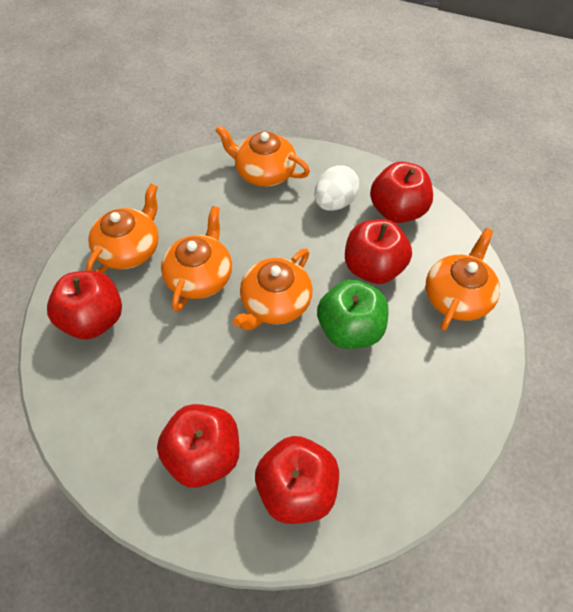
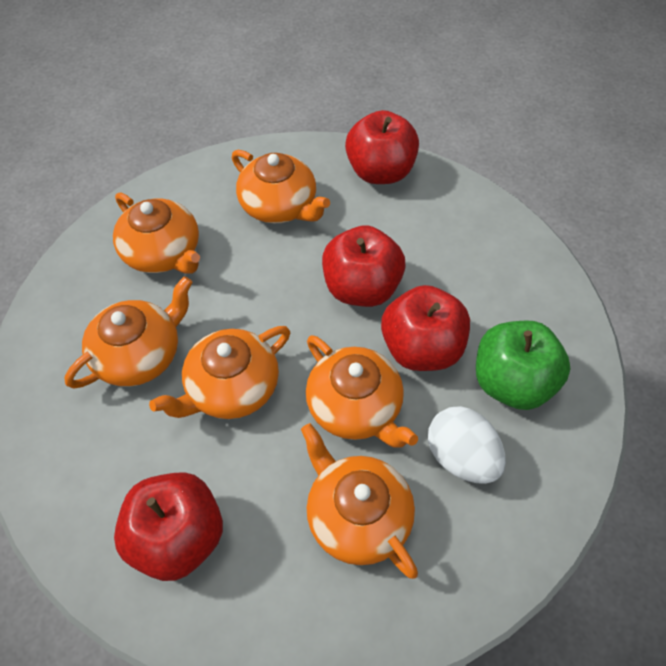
orange teapot: 5 -> 6
red apple: 5 -> 4

